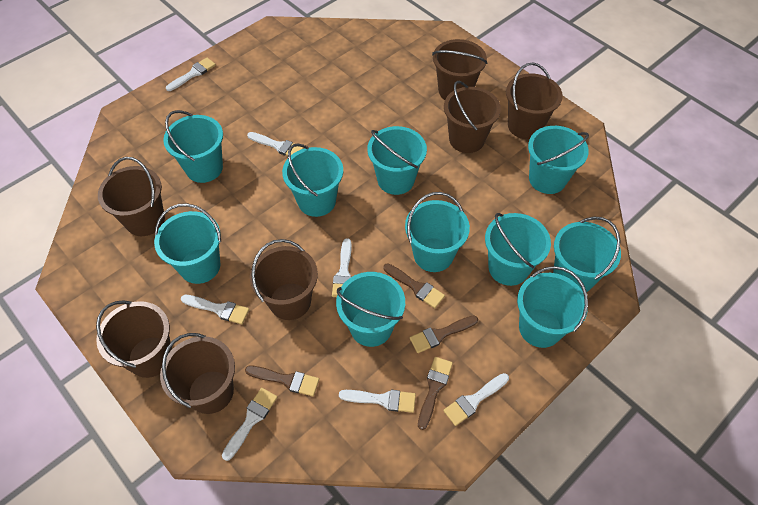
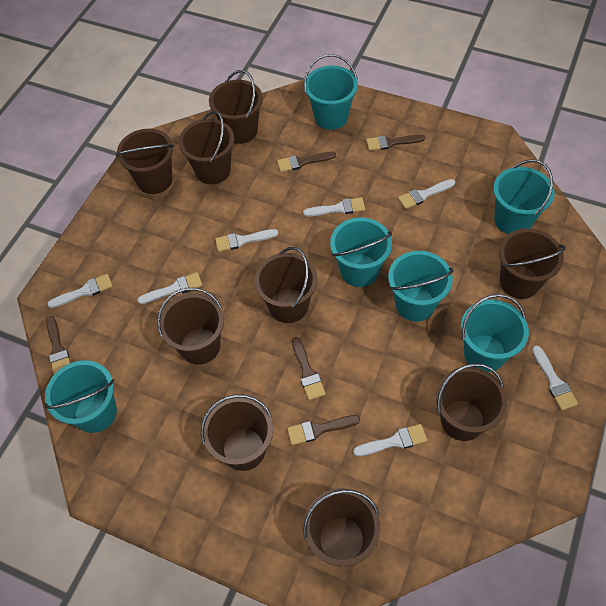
brown brush: 4 -> 5
brown bucket: 7 -> 9
turquoise bucket: 10 -> 6

